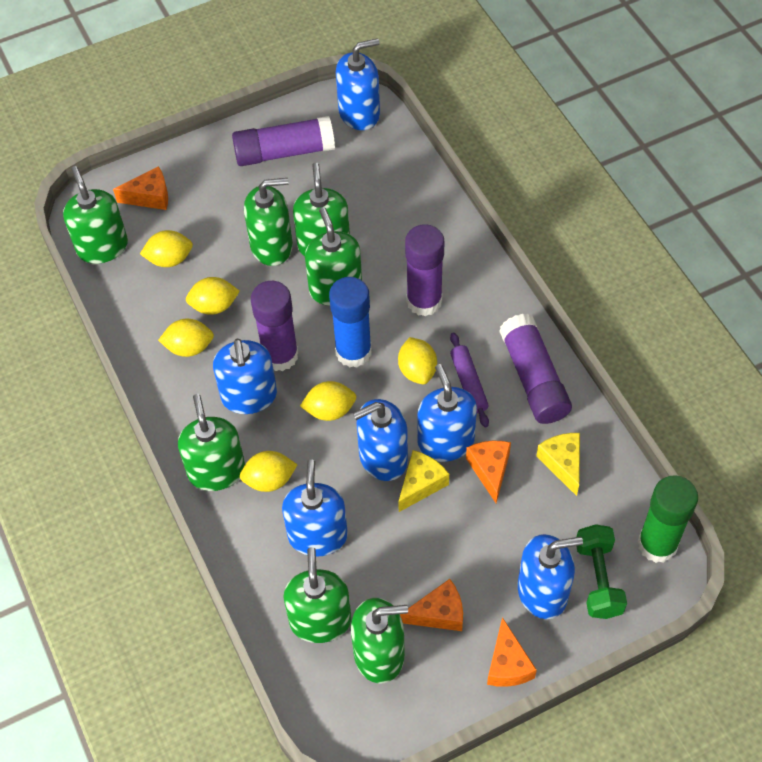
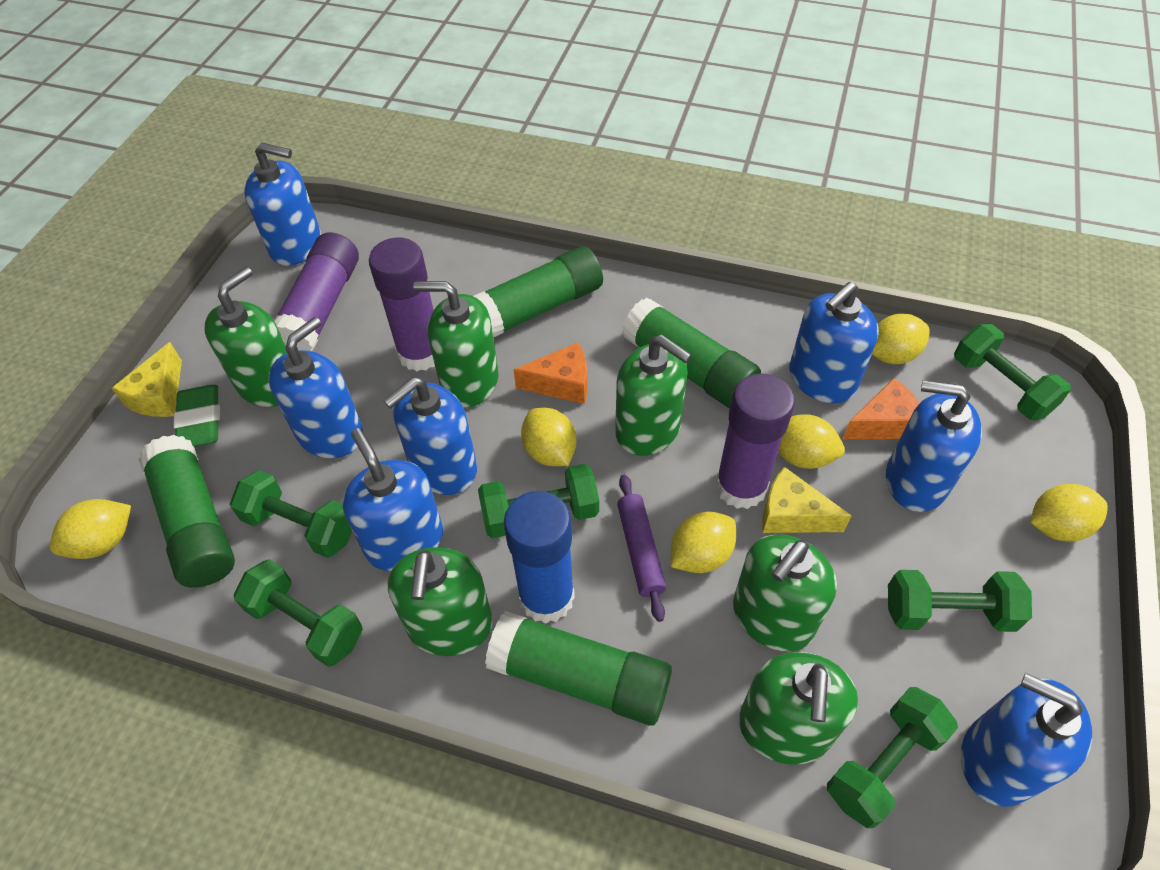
blue soap dispenser: 6 -> 7
green dumbbell: 1 -> 6
green eraser: 0 -> 1
green glue stick: 1 -> 4
green soap dispenser: 7 -> 6
orange cheese: 4 -> 2
purple glue stick: 4 -> 3

